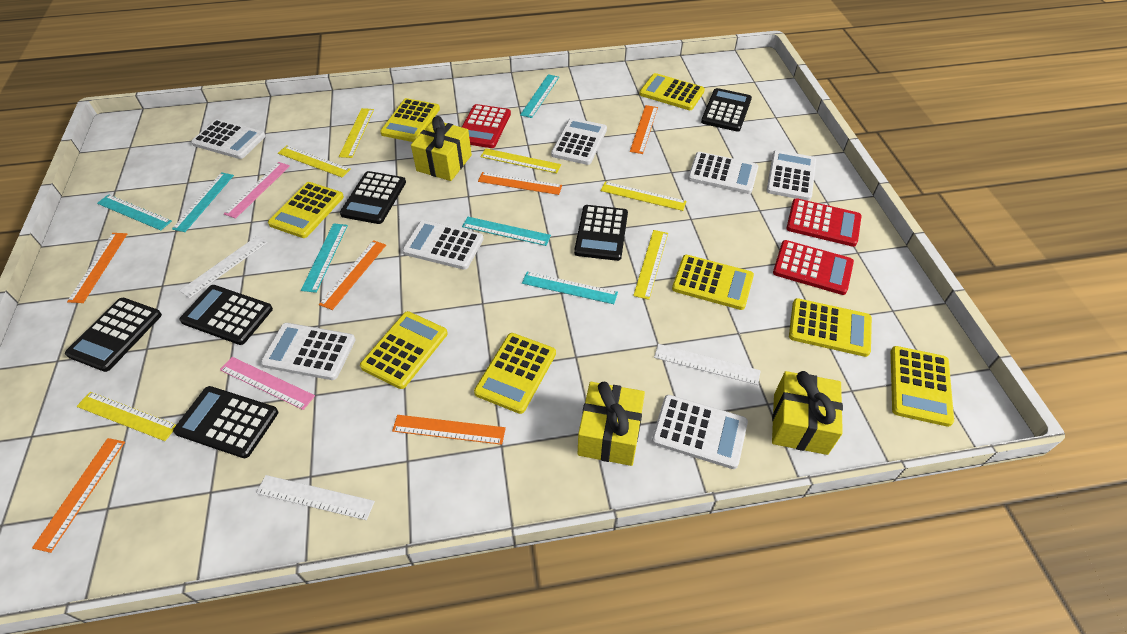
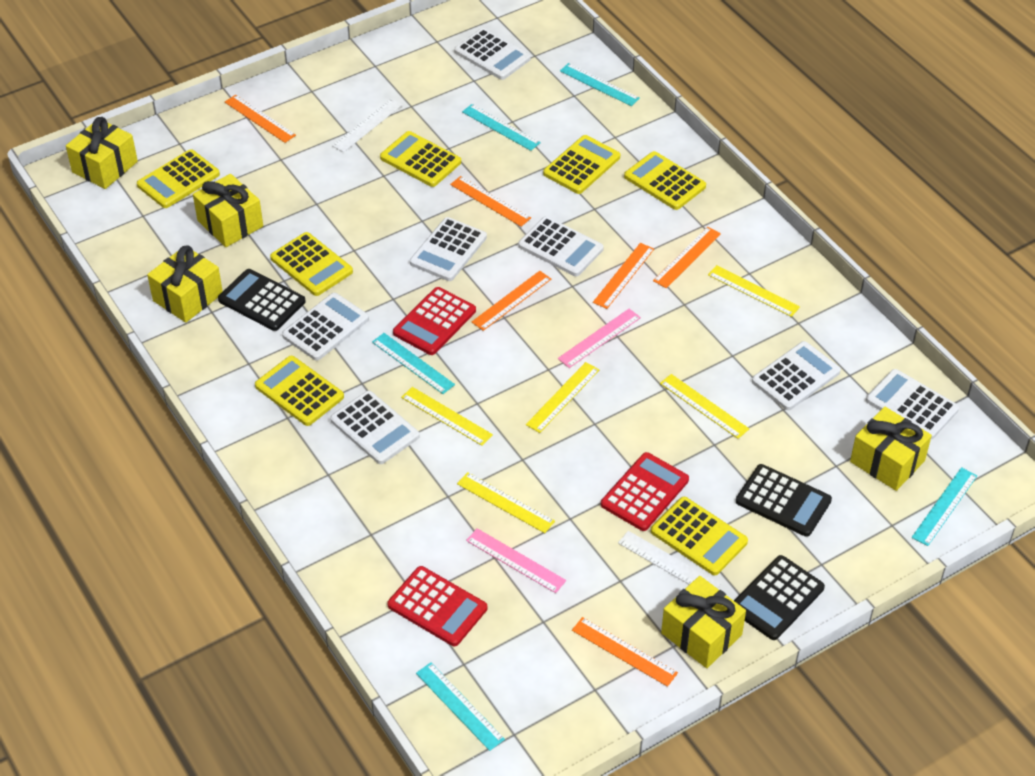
black calculator: 6 -> 3
turquoise ruler: 6 -> 5
white ruler: 3 -> 2
yellow calculator: 8 -> 7
yellow gift: 3 -> 5
yellow ruler: 6 -> 5

